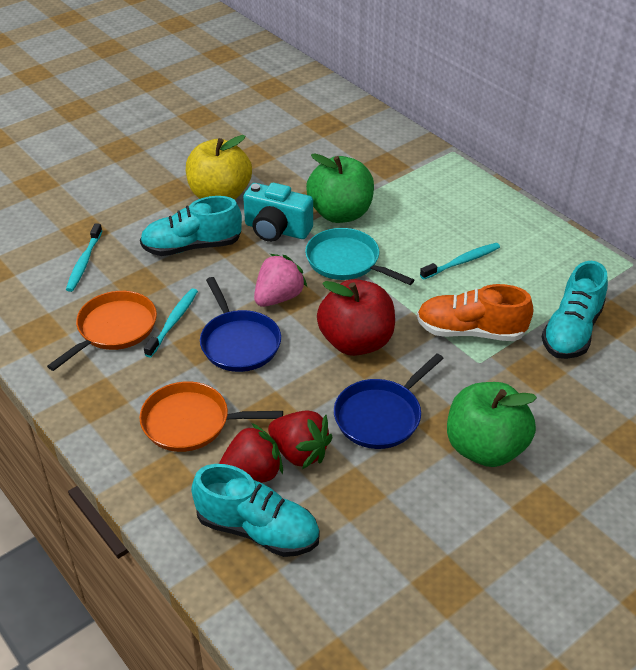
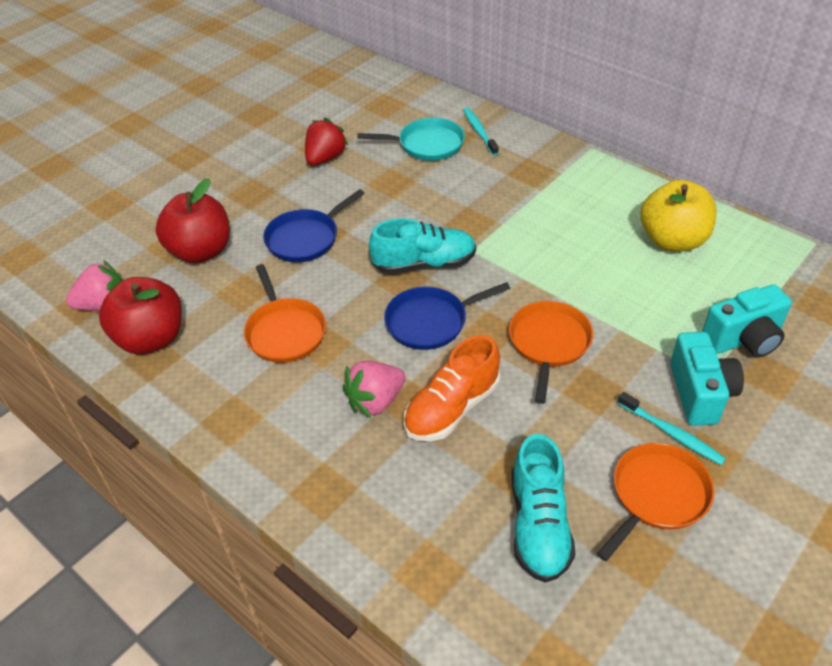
green apple: 2 -> 0
orange pan: 2 -> 3
pink strawberry: 1 -> 2
red apple: 1 -> 2
red strawberry: 2 -> 1
turquoise camera: 1 -> 2
turquoise shoe: 3 -> 2
turquoise toothbrush: 3 -> 2

